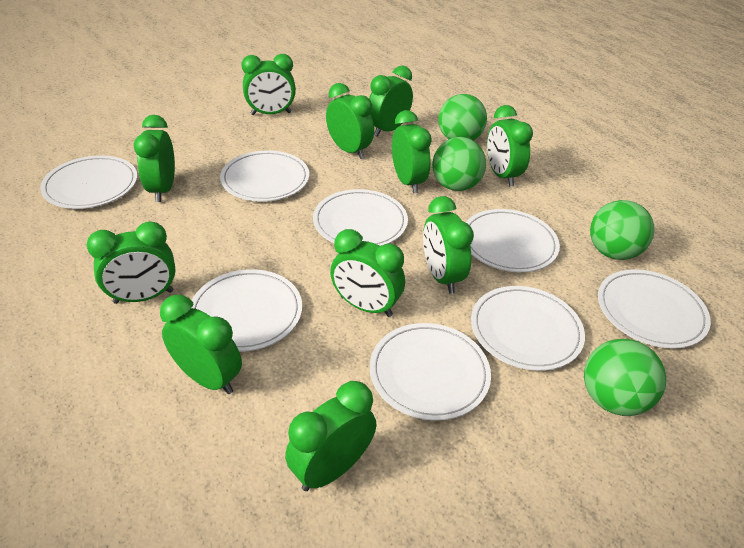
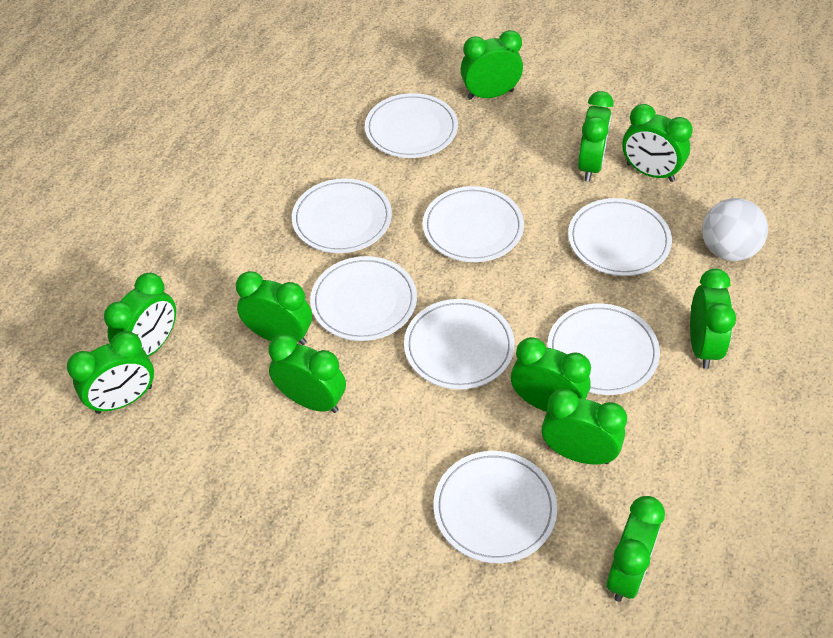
green ball: 4 -> 0
white ball: 0 -> 1

